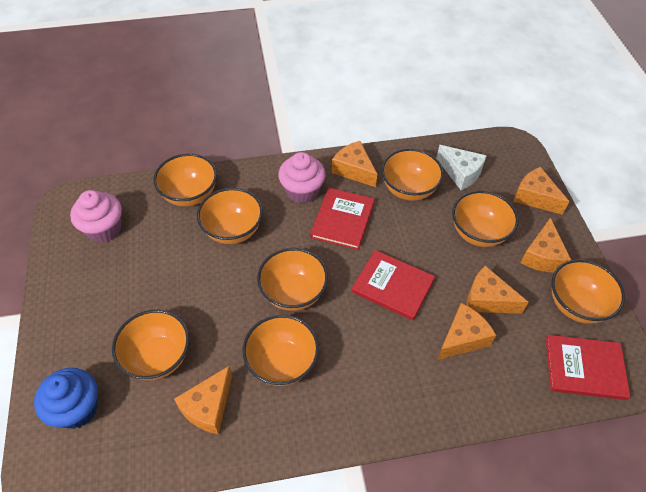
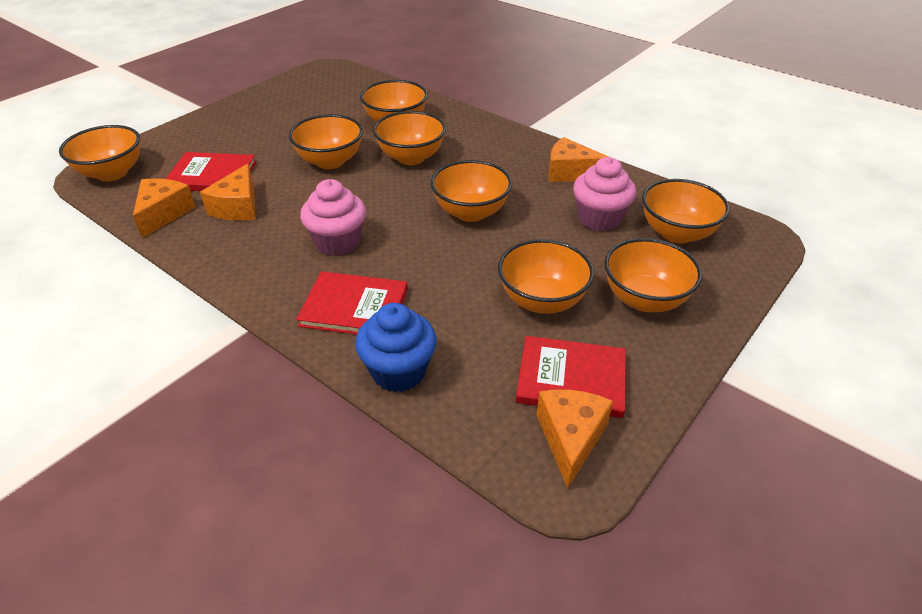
orange cheese: 6 -> 4
white cheese: 1 -> 0

